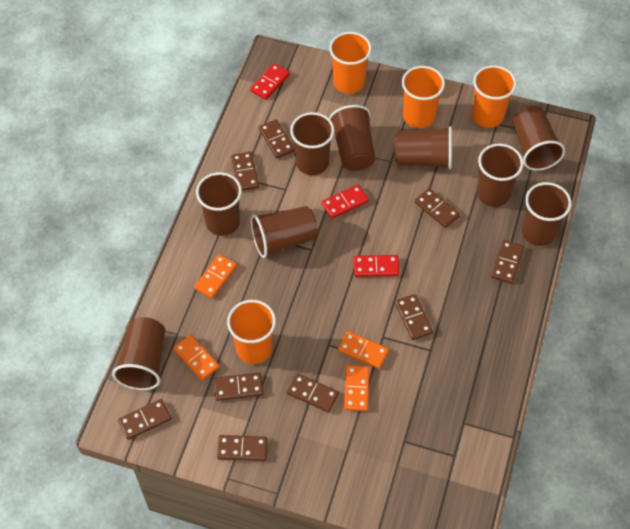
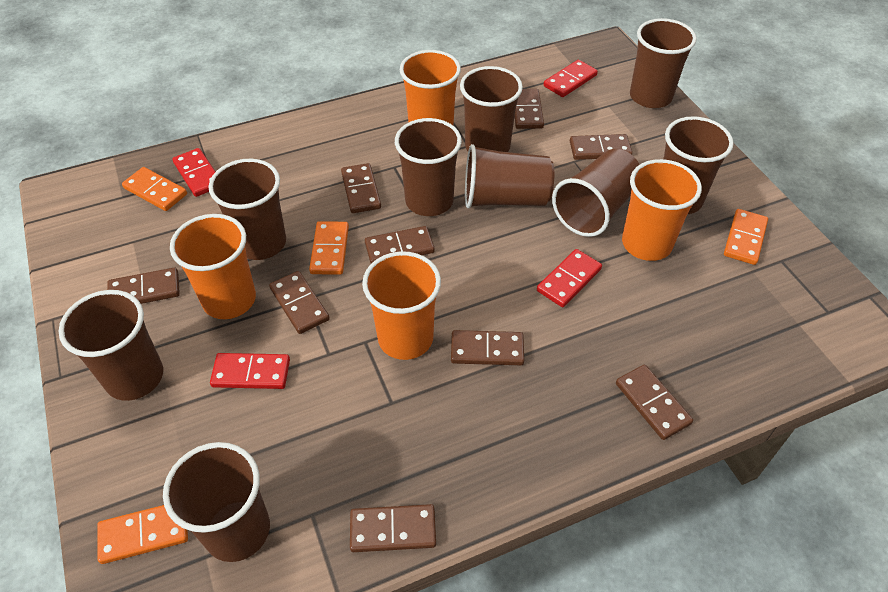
red domino: 3 -> 4

